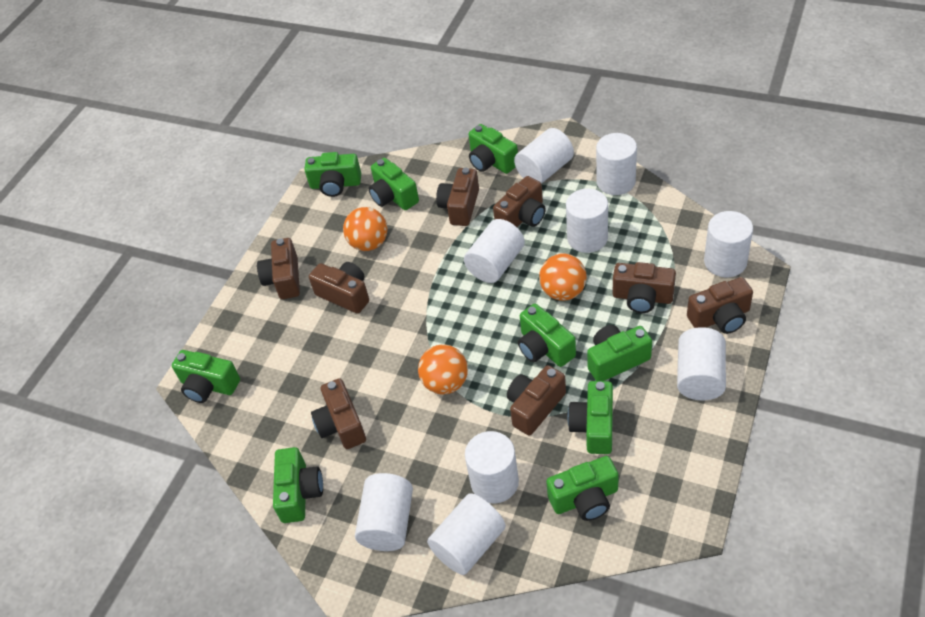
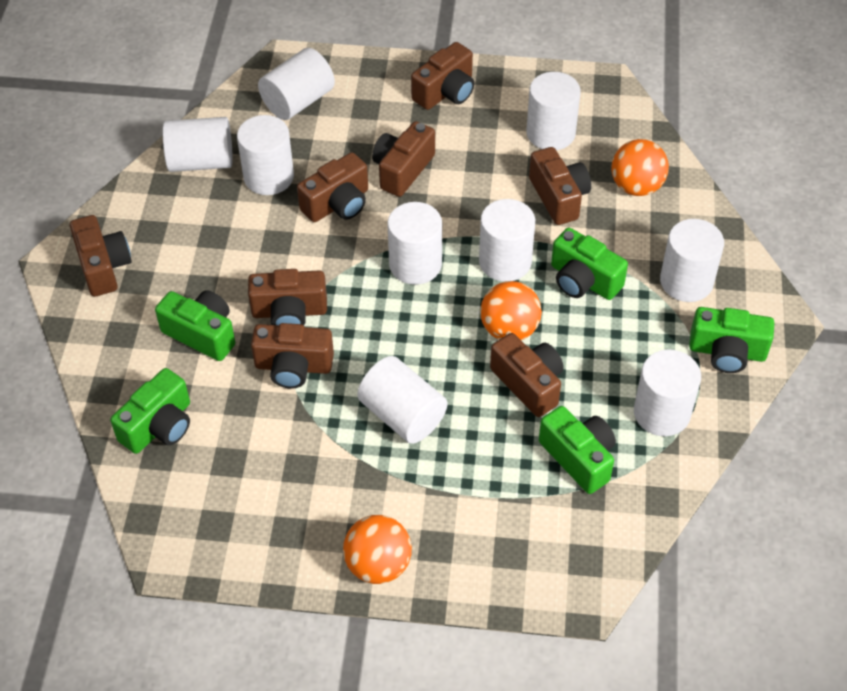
green camera: 9 -> 5

